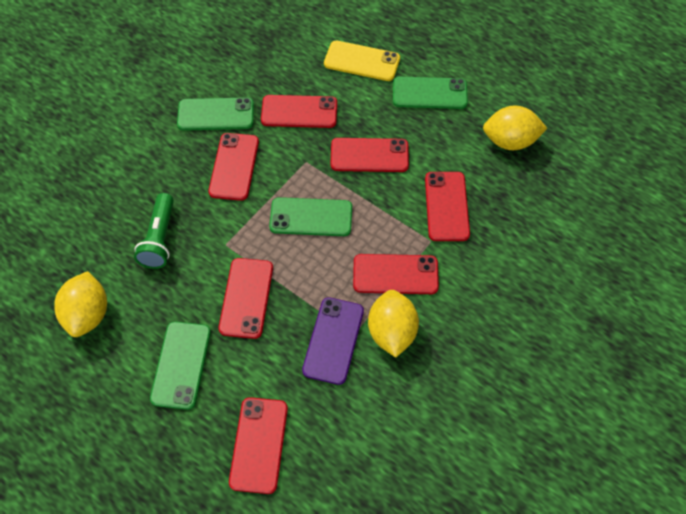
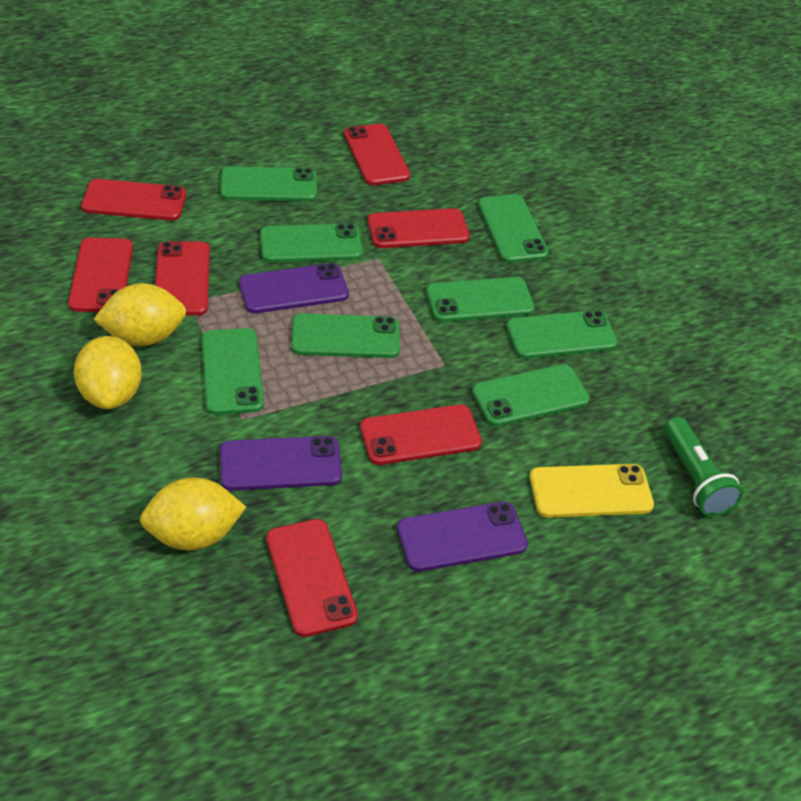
green phone: 4 -> 8
purple phone: 1 -> 3

